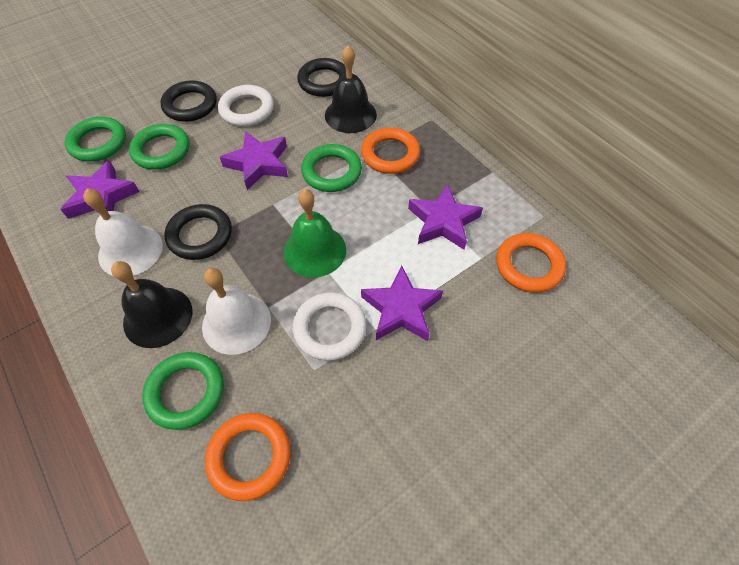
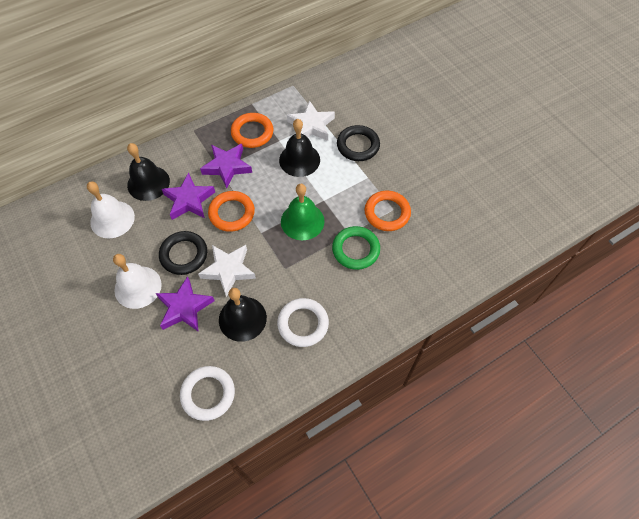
black bell: 2 -> 3
black ring: 3 -> 2
green ring: 4 -> 1
purple star: 4 -> 3
white star: 0 -> 2

